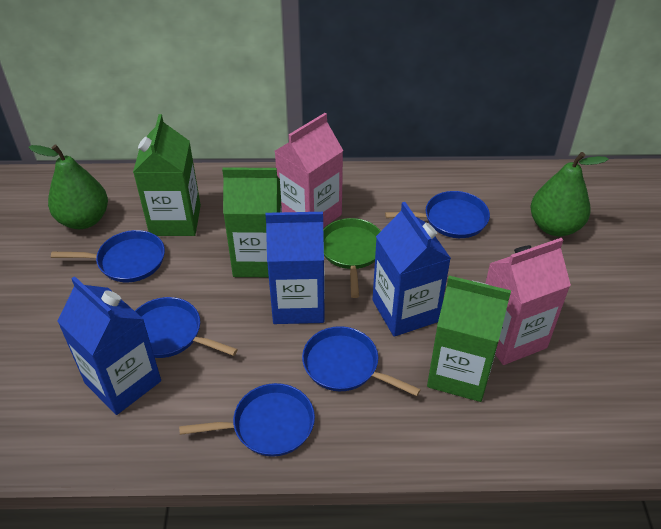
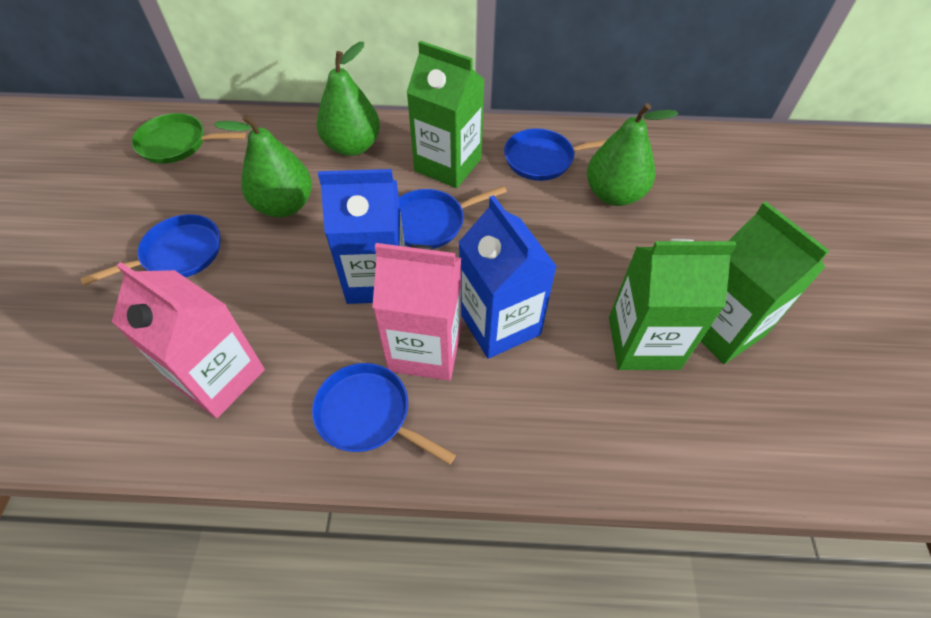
blue carton: 3 -> 2
blue pan: 5 -> 4
green pear: 2 -> 3

